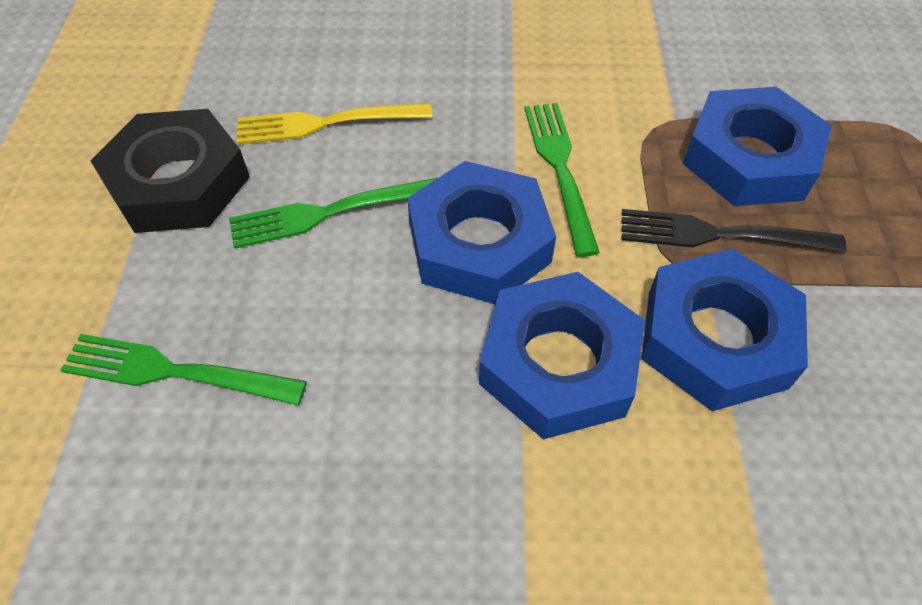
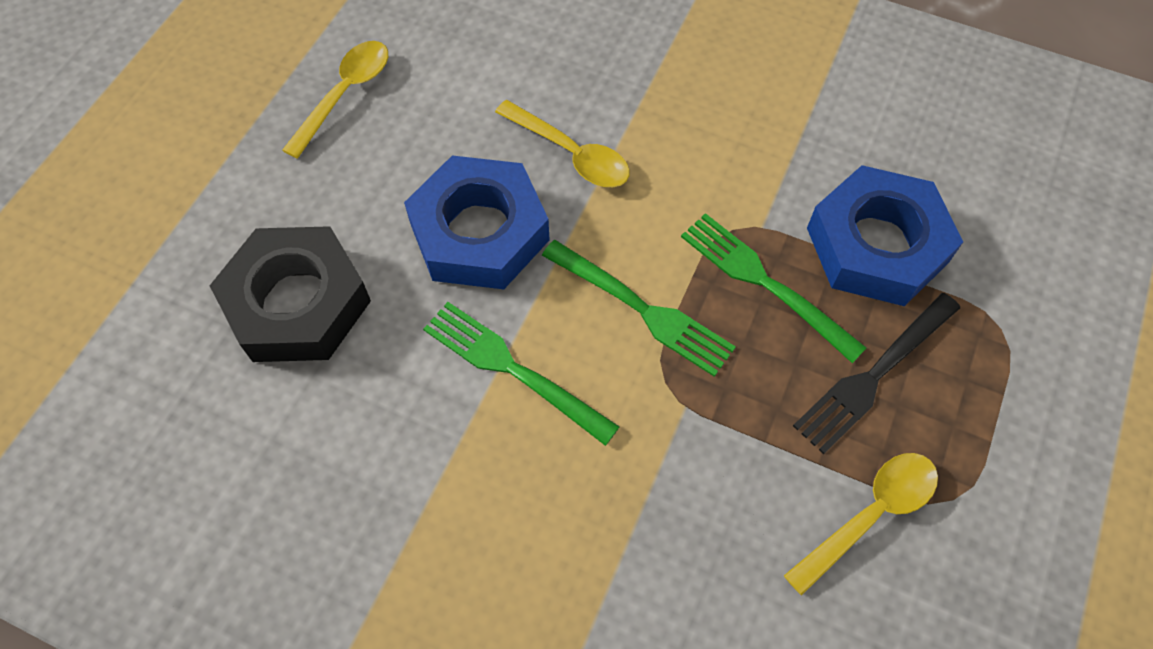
blue nut: 4 -> 2
yellow fork: 1 -> 0
yellow spoon: 0 -> 3

